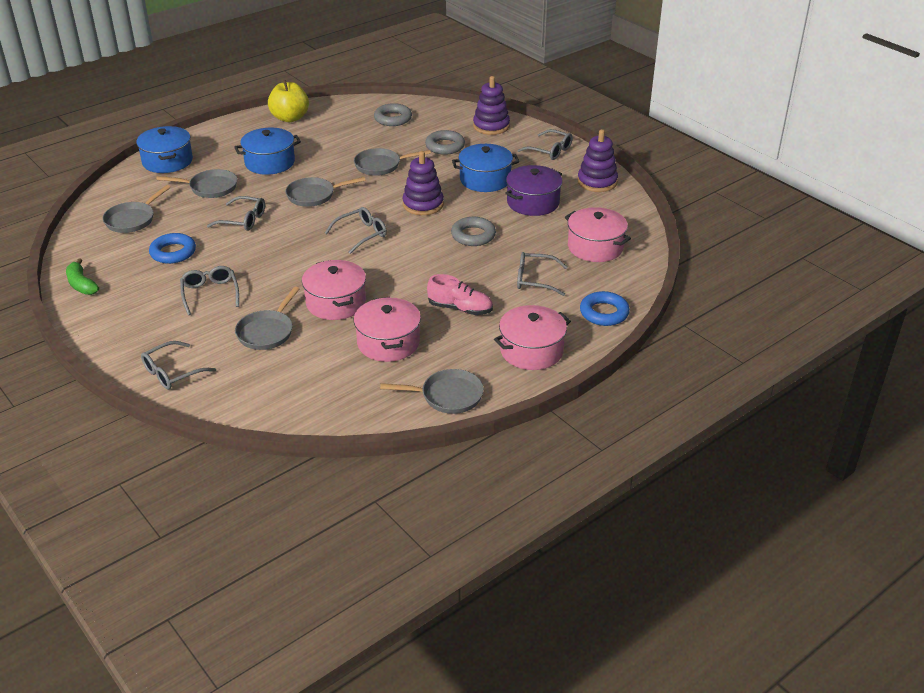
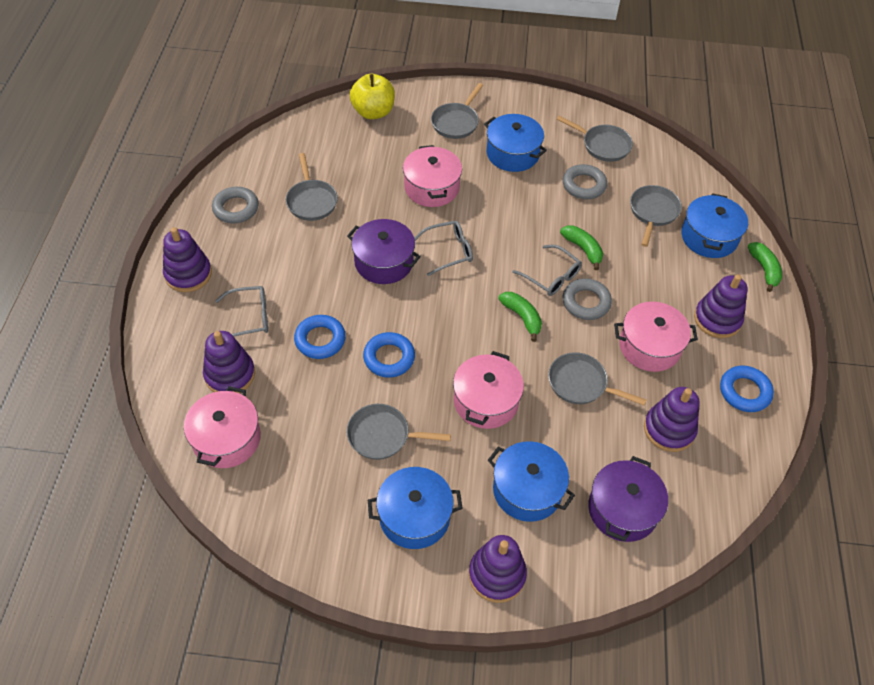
blue pot: 3 -> 4
blue ring: 2 -> 3
green banana: 1 -> 3
grey glasses: 6 -> 3
pink shoe: 1 -> 0
purple pot: 1 -> 2
purple stacking toy: 3 -> 5

